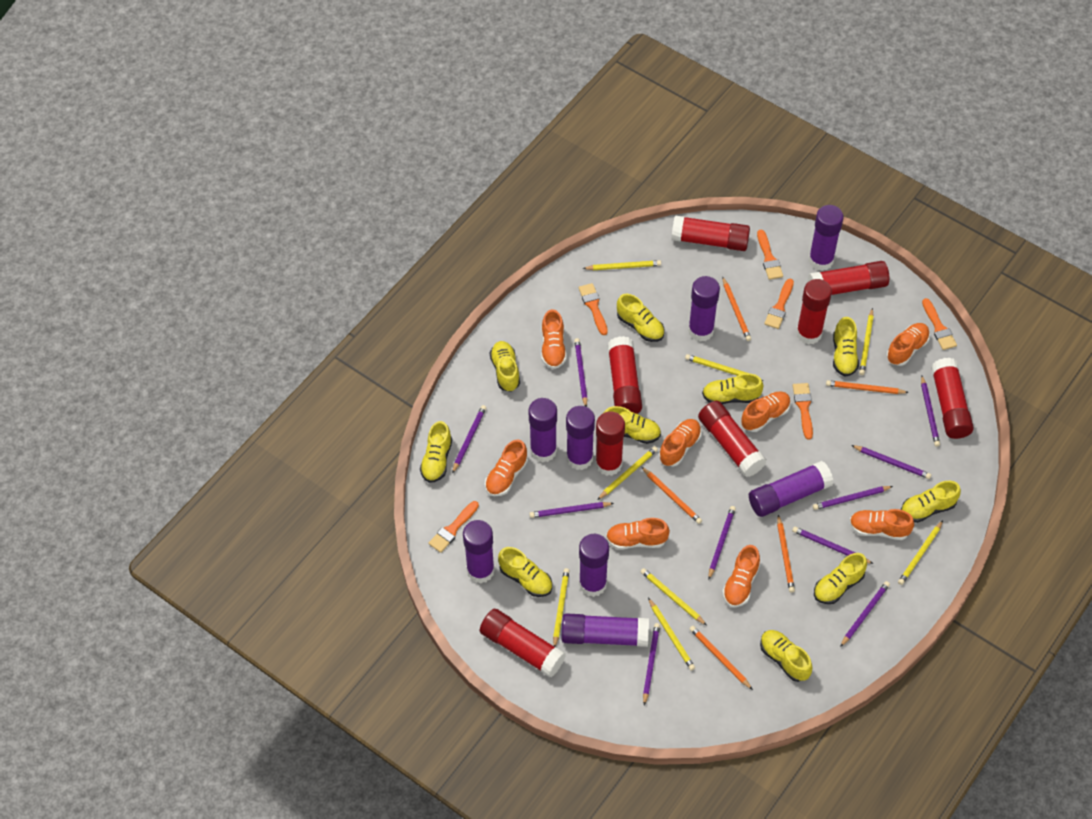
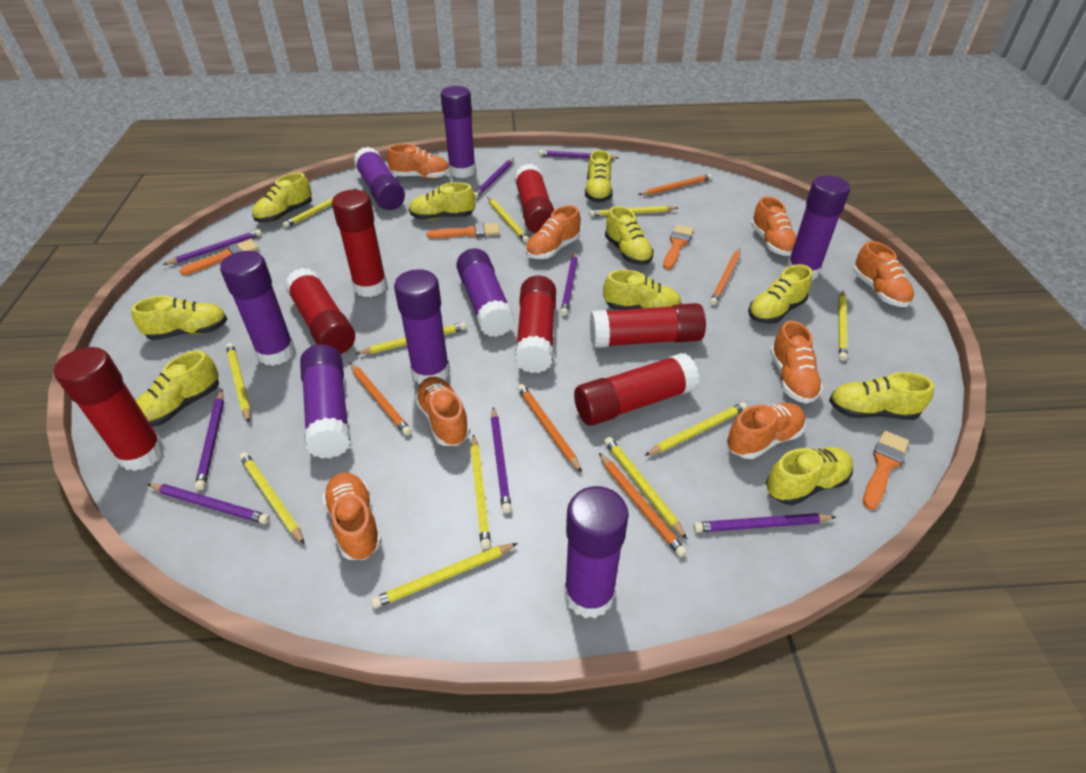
orange brush: 6 -> 4
purple pencil: 10 -> 8
red glue stick: 8 -> 7
yellow pencil: 8 -> 11

